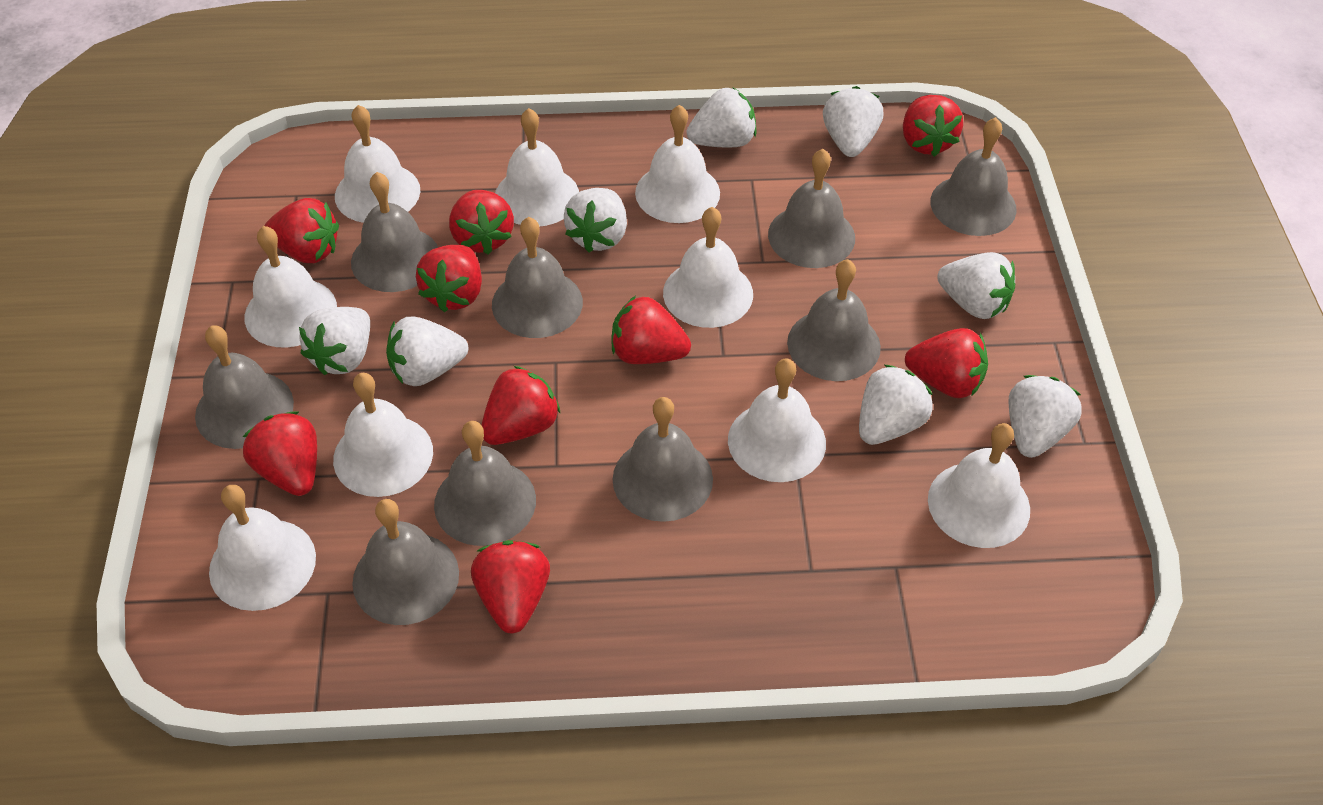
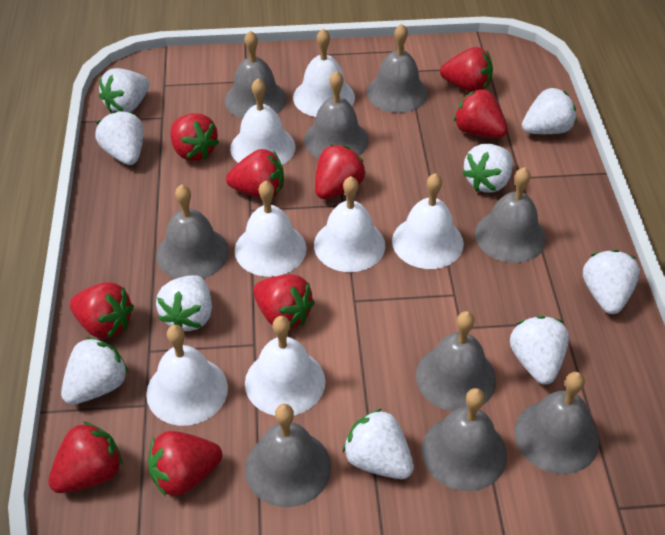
white bell: 9 -> 7
white strawberry: 8 -> 9

